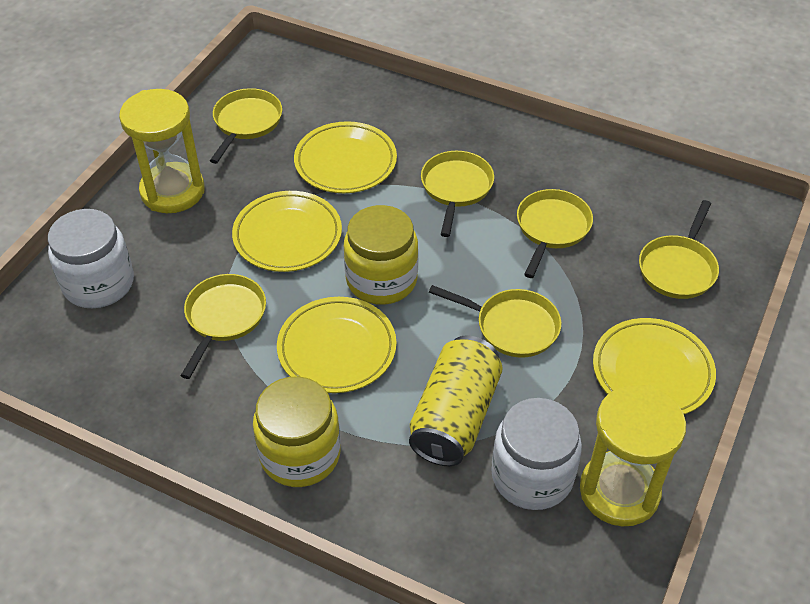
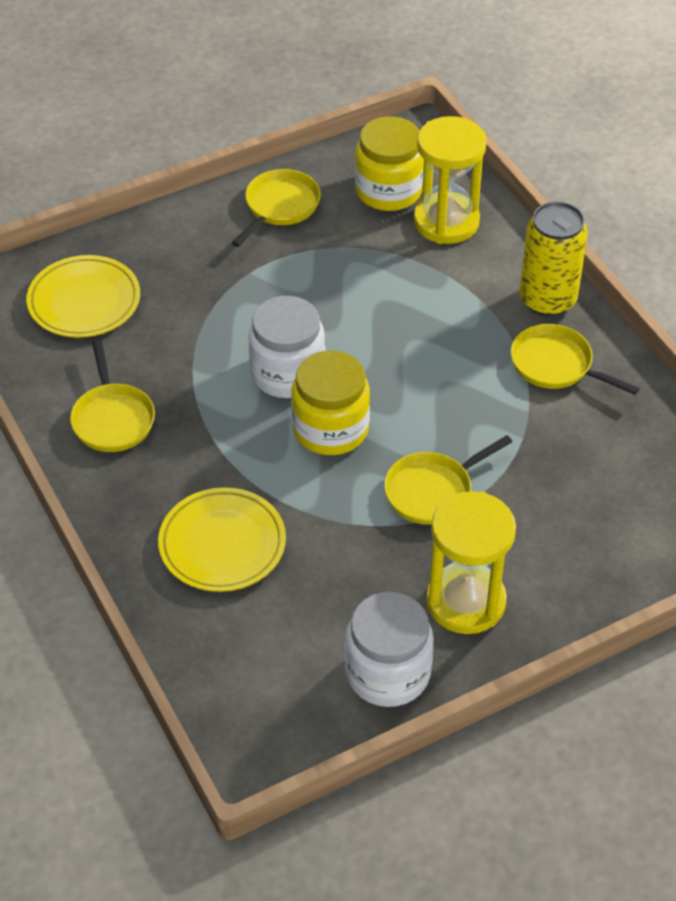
yellow pan: 6 -> 4
yellow plate: 4 -> 2

